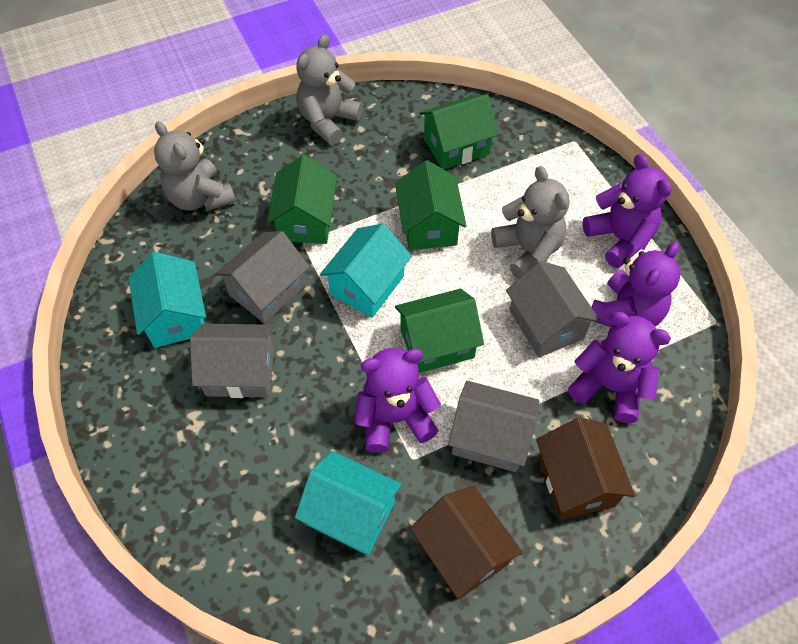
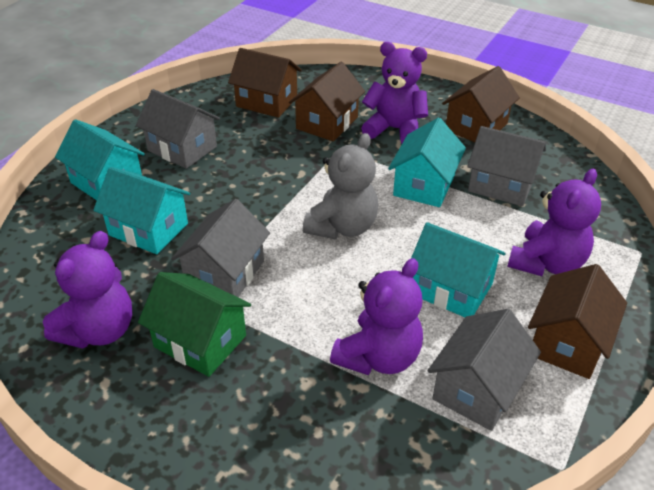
brown house: 2 -> 4
green house: 4 -> 1
grey teddy bear: 3 -> 1
turquoise house: 3 -> 4

